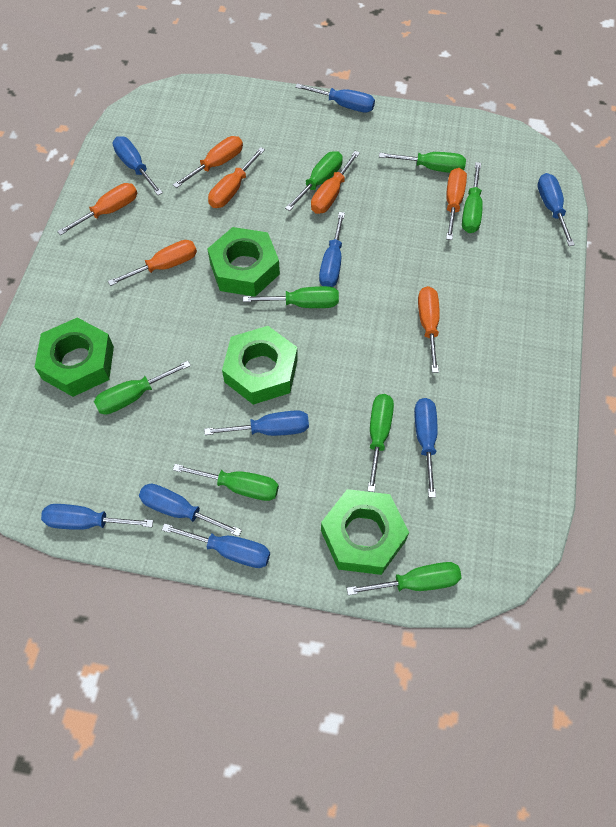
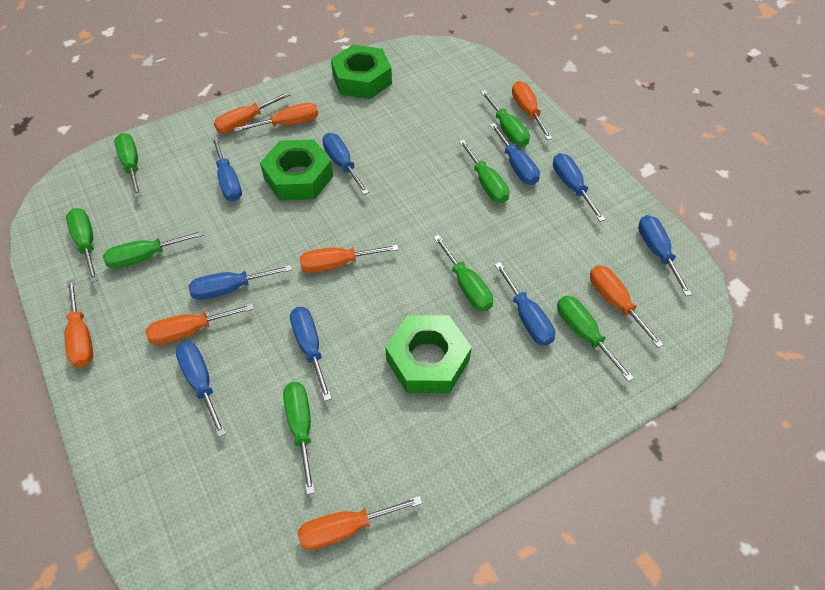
green nut: 4 -> 3
orange screwdriver: 7 -> 8

